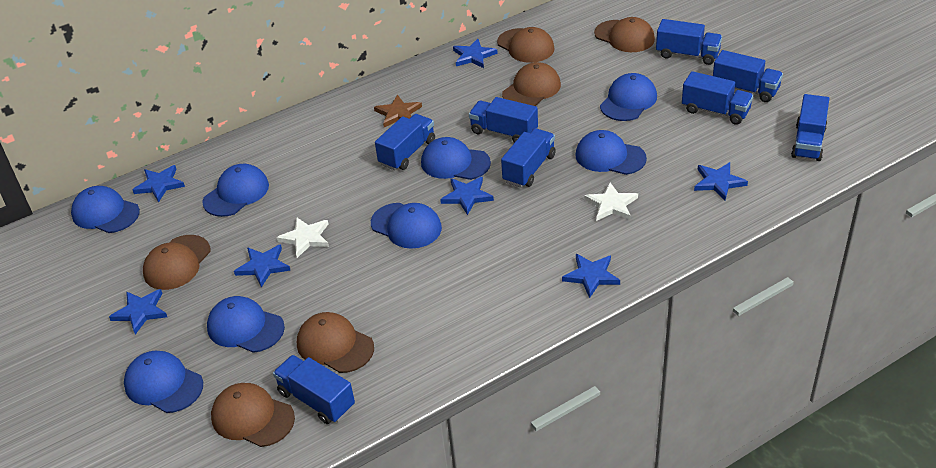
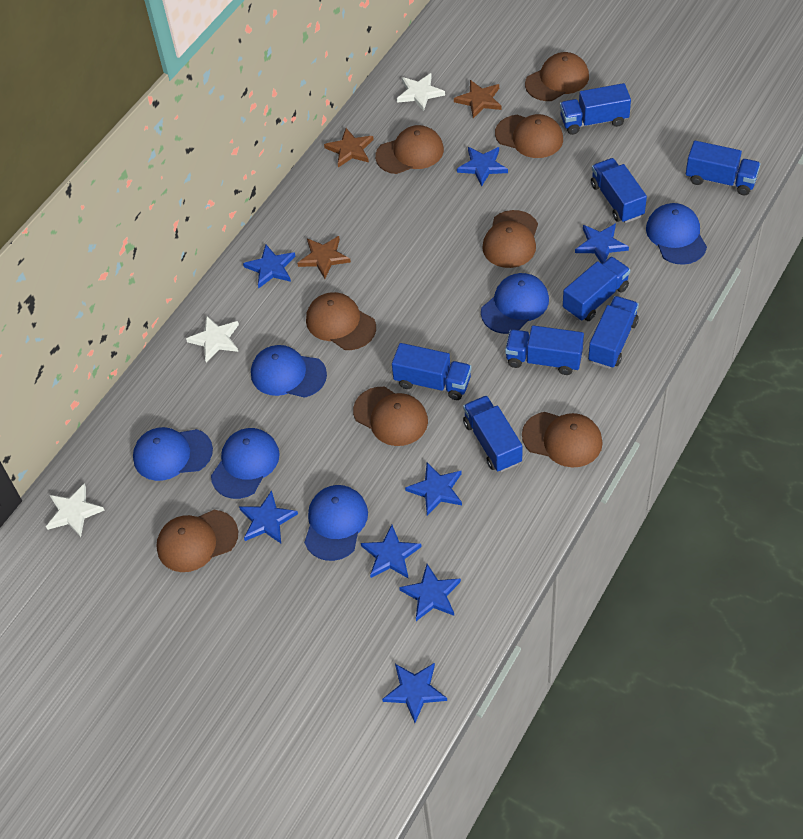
blue cap: 8 -> 6
blue star: 7 -> 8
brown cap: 6 -> 8
brown star: 1 -> 3
white star: 2 -> 3

